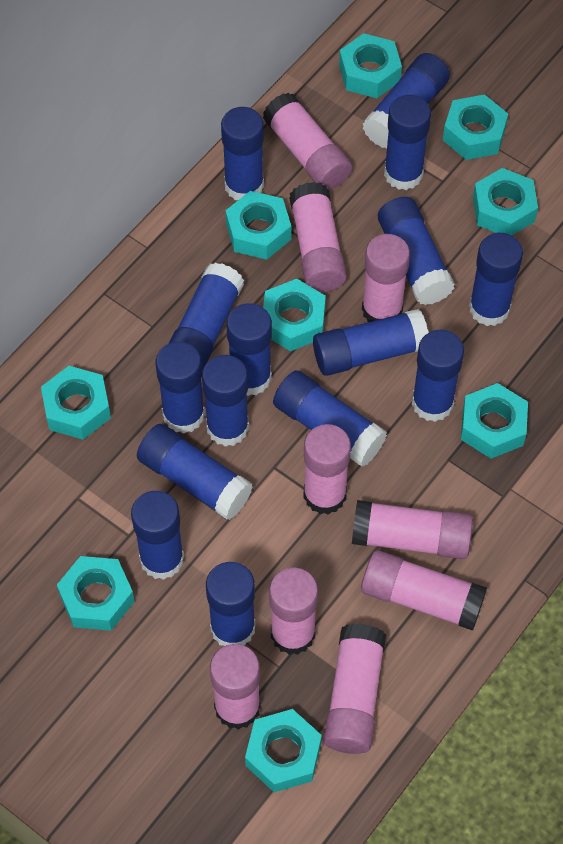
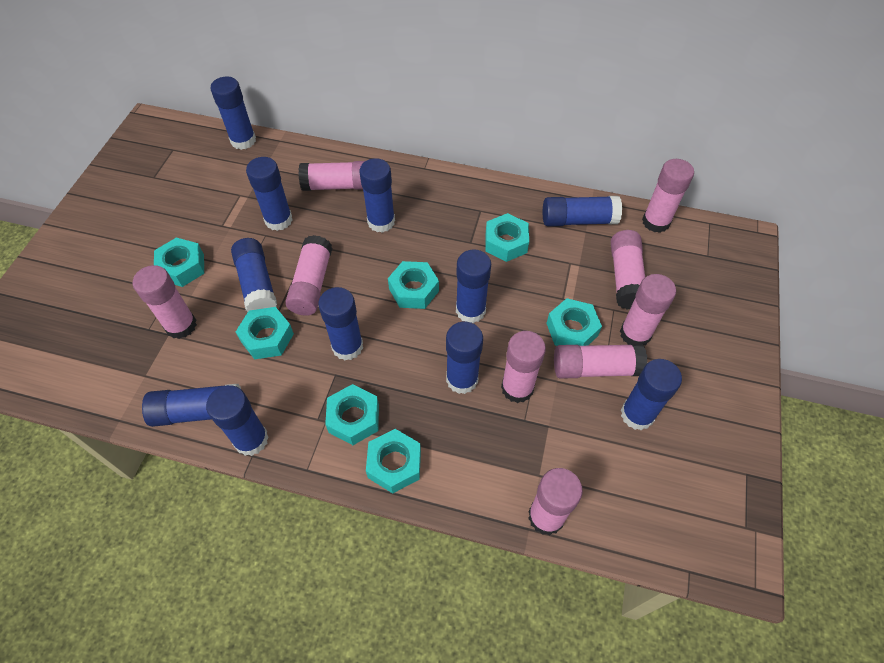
blue glue stick: 15 -> 11
turquoise nut: 9 -> 7

